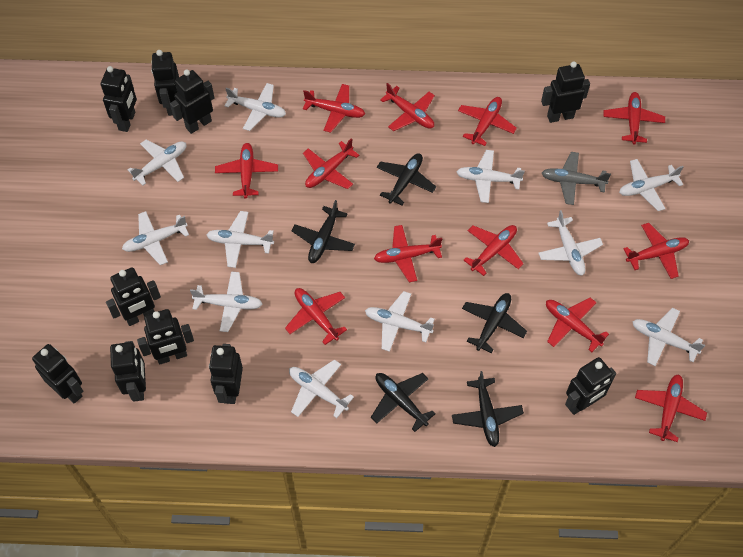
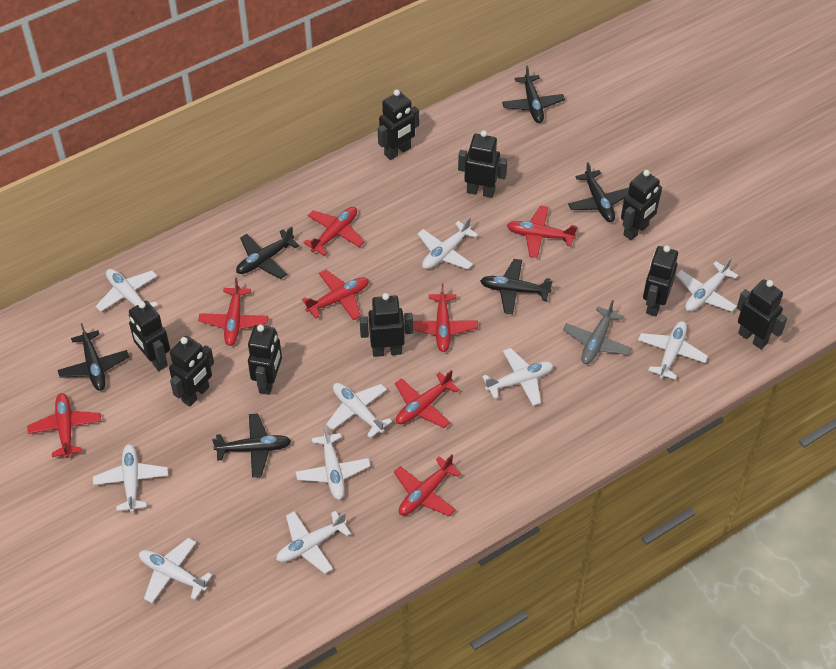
black plane: 5 -> 6
black robot: 10 -> 9
red plane: 12 -> 8
white plane: 11 -> 10

